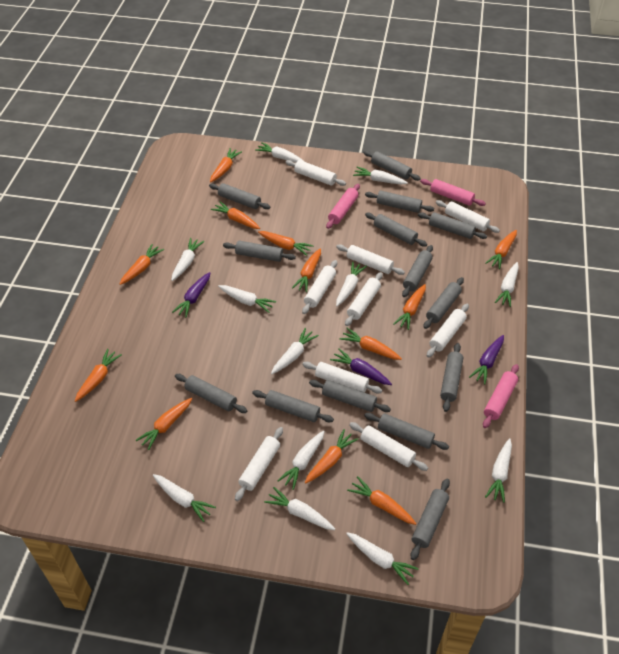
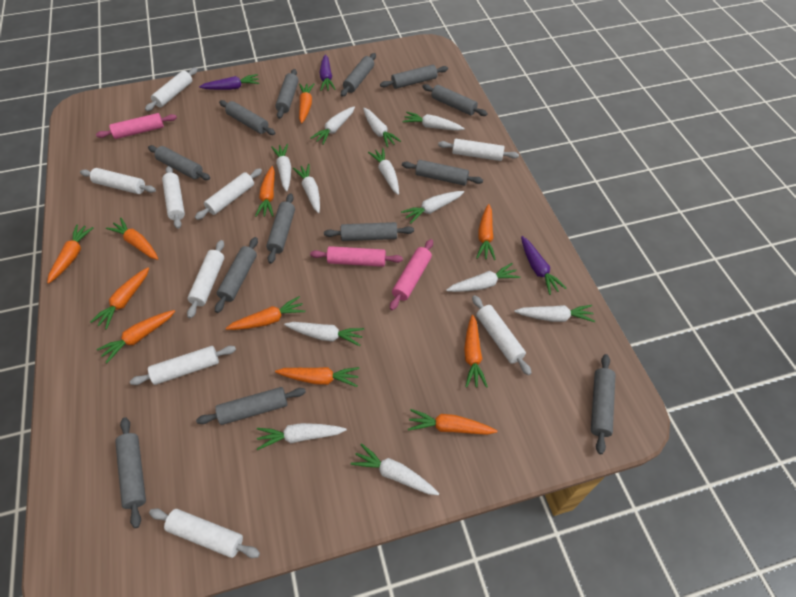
grey rolling pin: 14 -> 13
orange carrot: 12 -> 11

